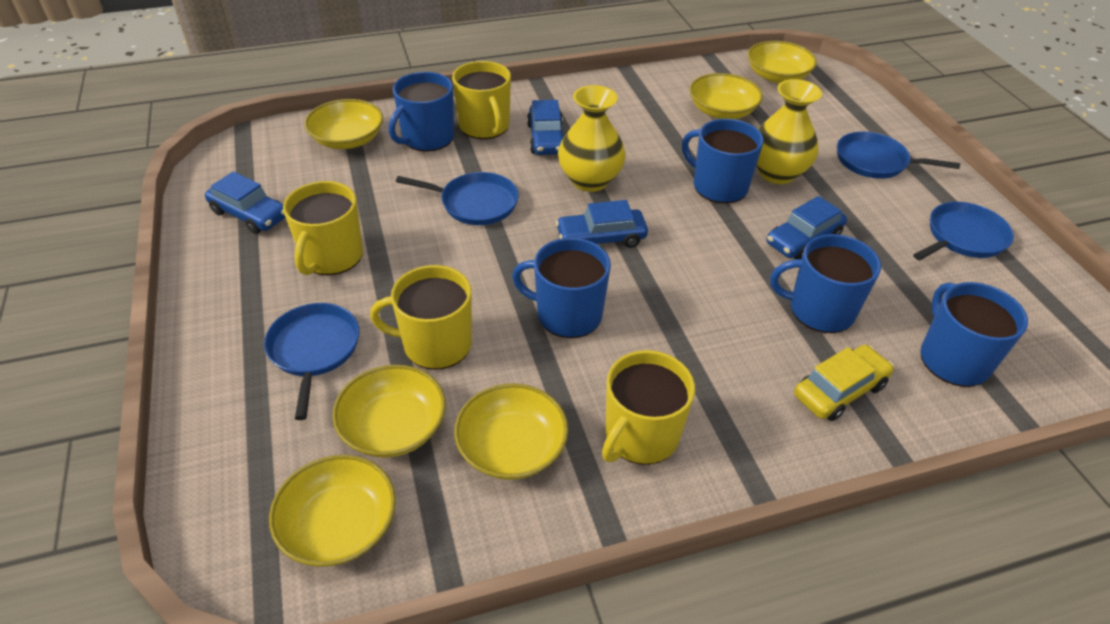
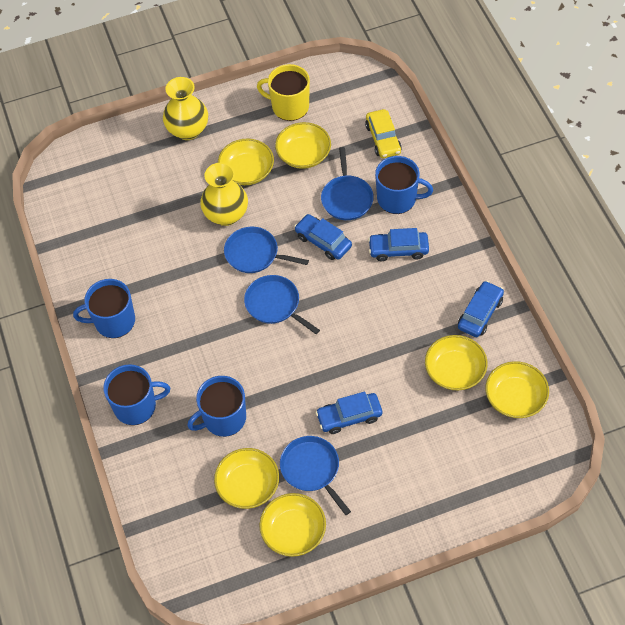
blue mug: 5 -> 4
yellow mug: 4 -> 1

